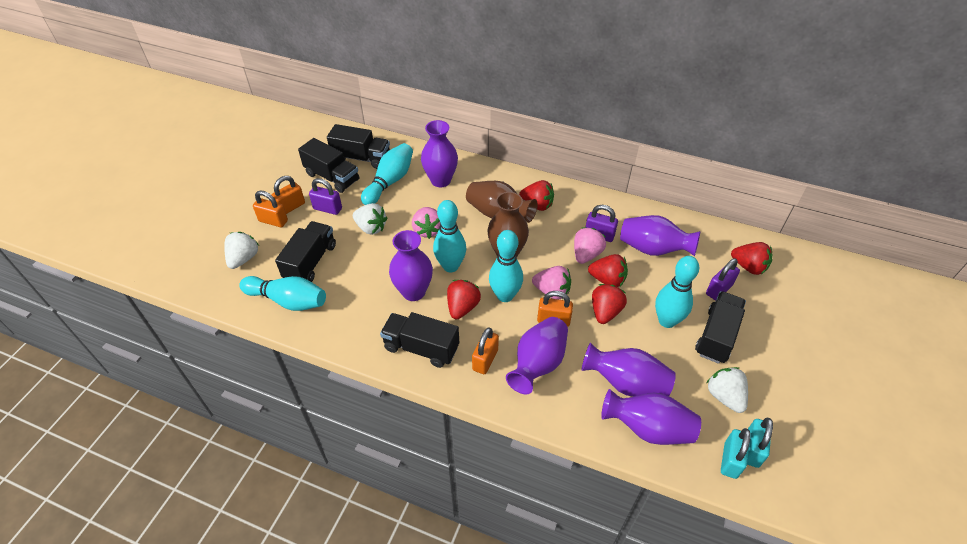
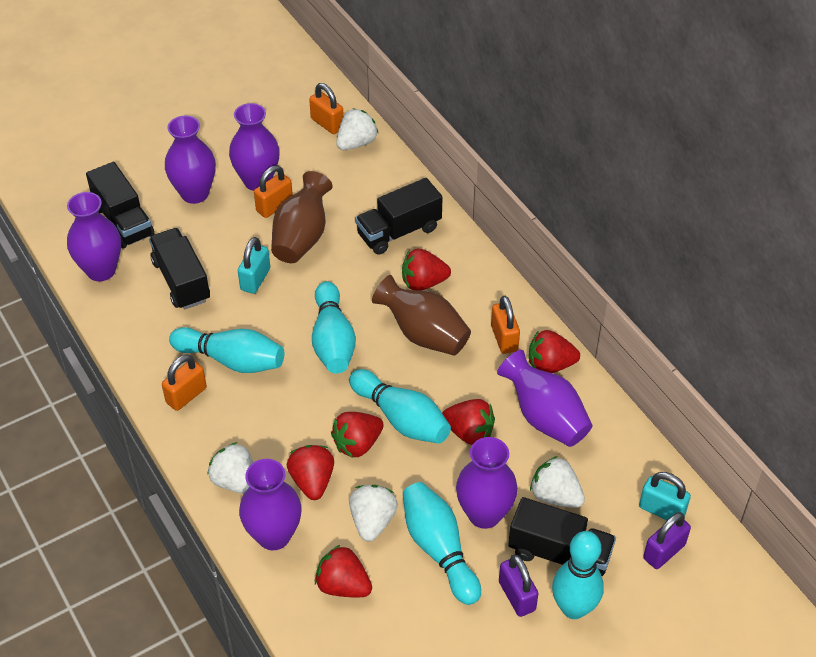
black truck: 5 -> 4
pink strawberry: 3 -> 0
purple padlock: 3 -> 2
red strawberry: 5 -> 6
white strawberry: 3 -> 4

